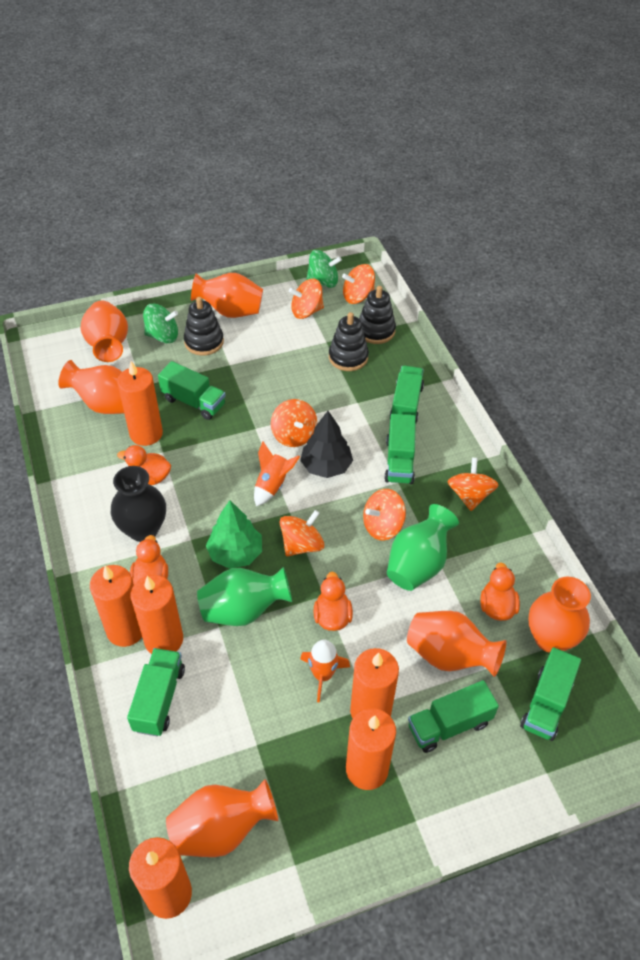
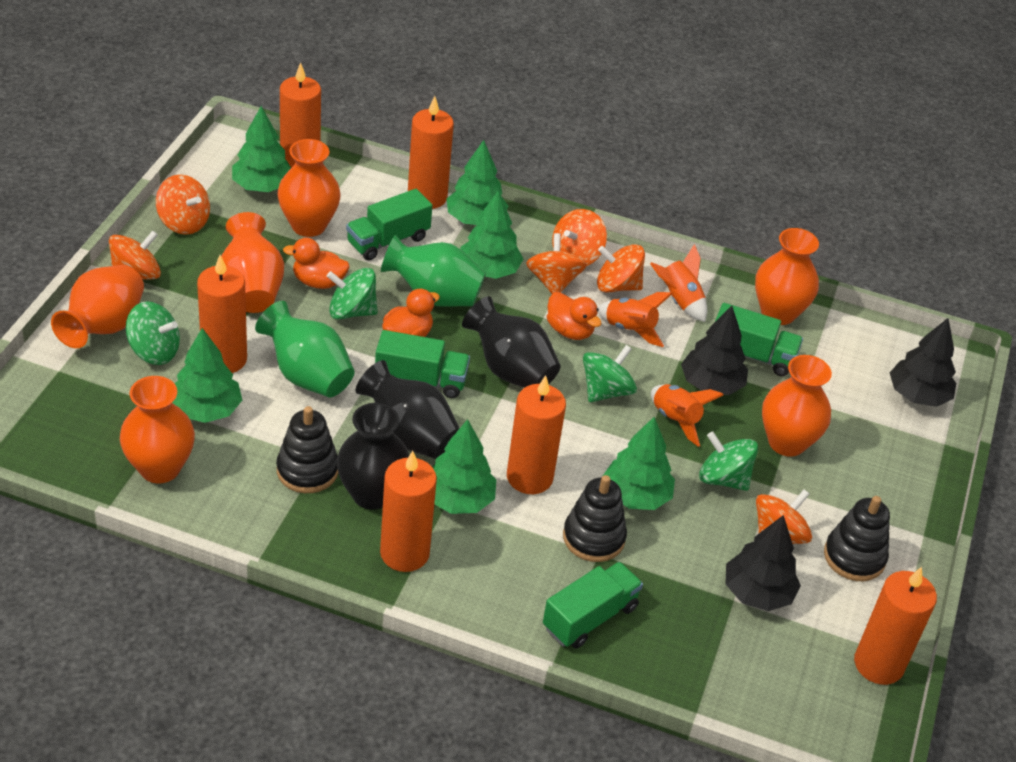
black tree: 1 -> 3
black vase: 1 -> 3
green spinning top: 2 -> 4
green tree: 1 -> 6
green truck: 6 -> 4
orange duck: 4 -> 3
orange rocket: 2 -> 3

